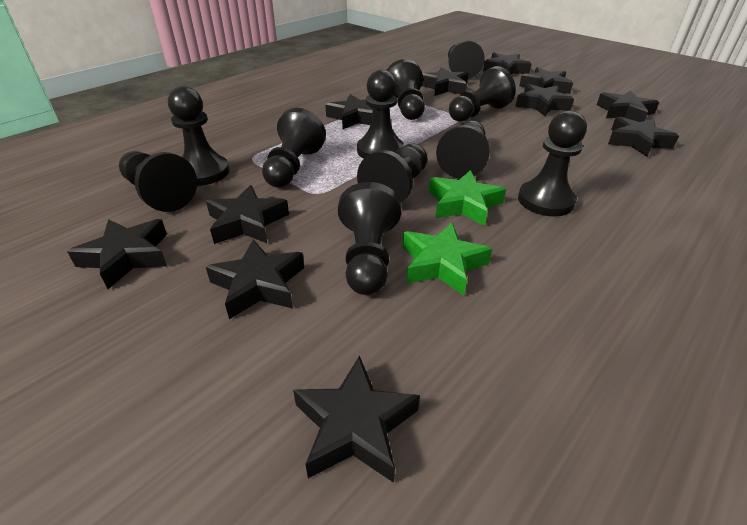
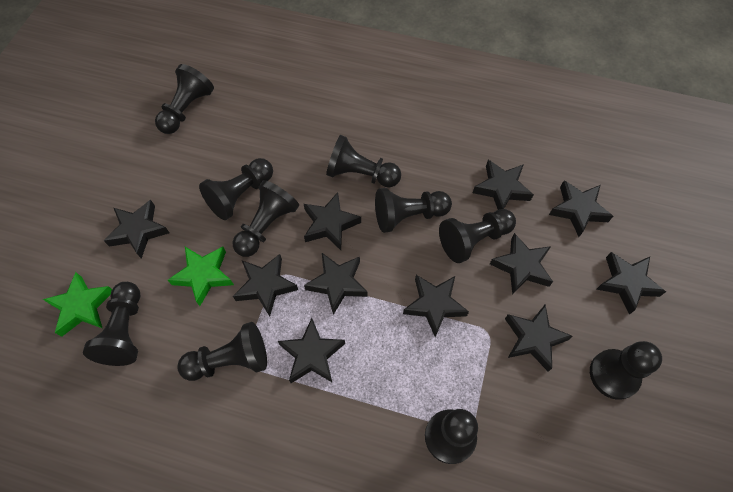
black pawn: 11 -> 10

